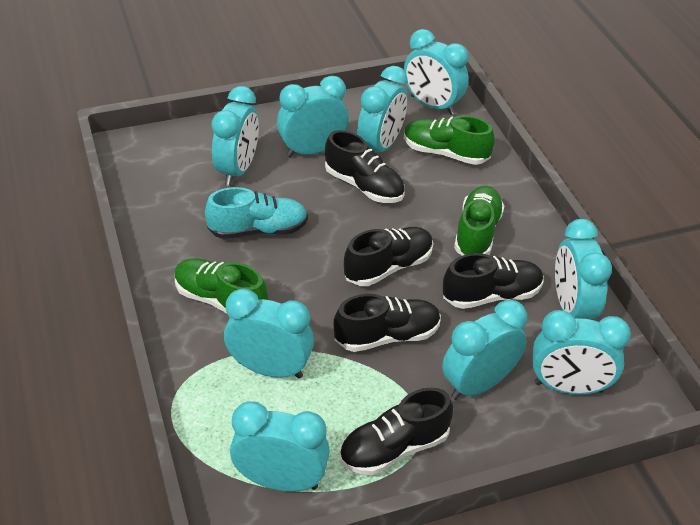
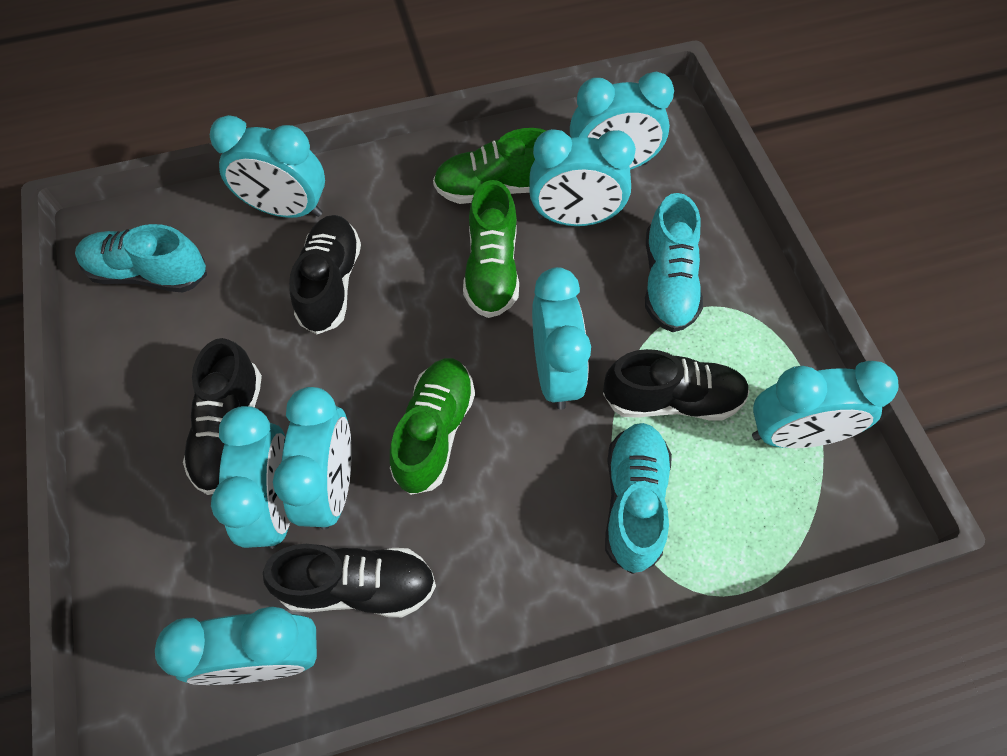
black shoe: 5 -> 4
turquoise clock: 9 -> 8
turquoise shoe: 1 -> 3

